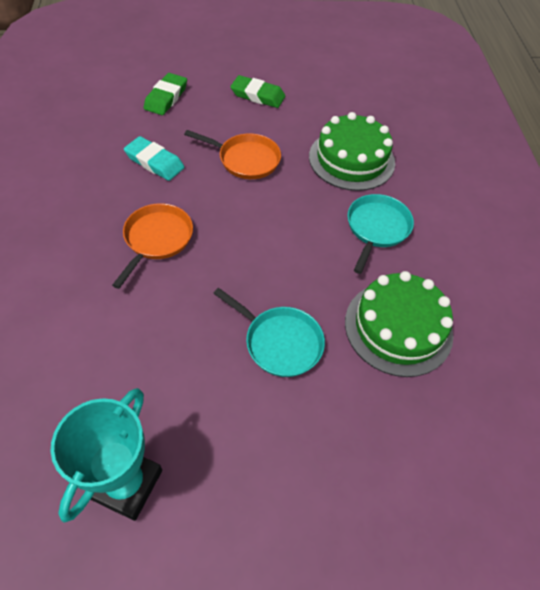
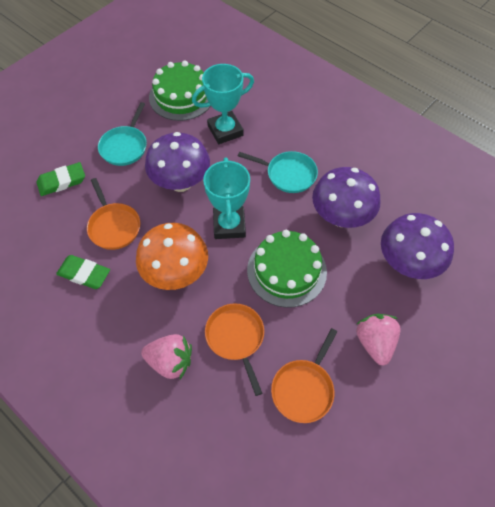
orange mushroom: 0 -> 1
orange pan: 2 -> 3
pink strawberry: 0 -> 2
purple mushroom: 0 -> 3
turquoise eraser: 1 -> 0
turquoise trophy: 1 -> 2

